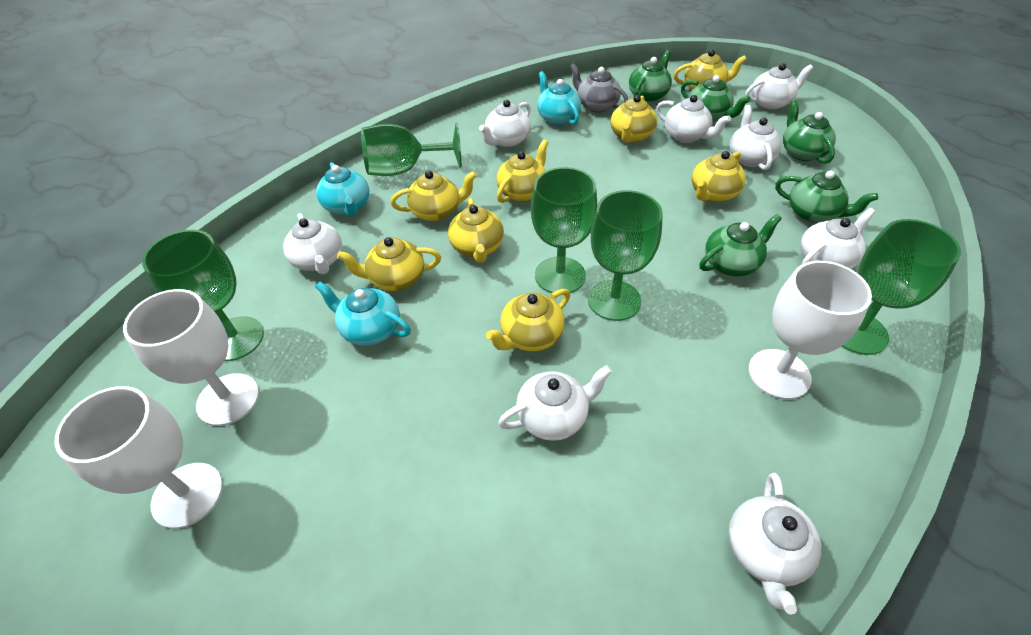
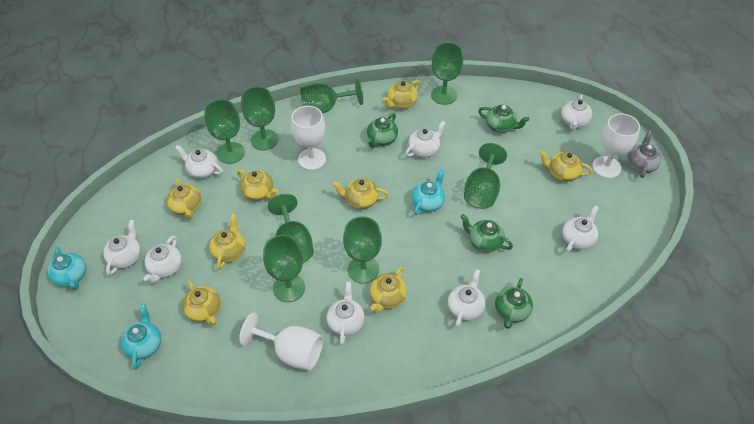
green goblet: 5 -> 8
green teapot: 5 -> 4

